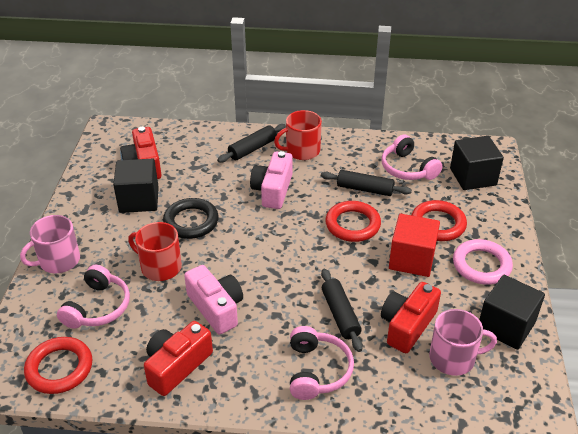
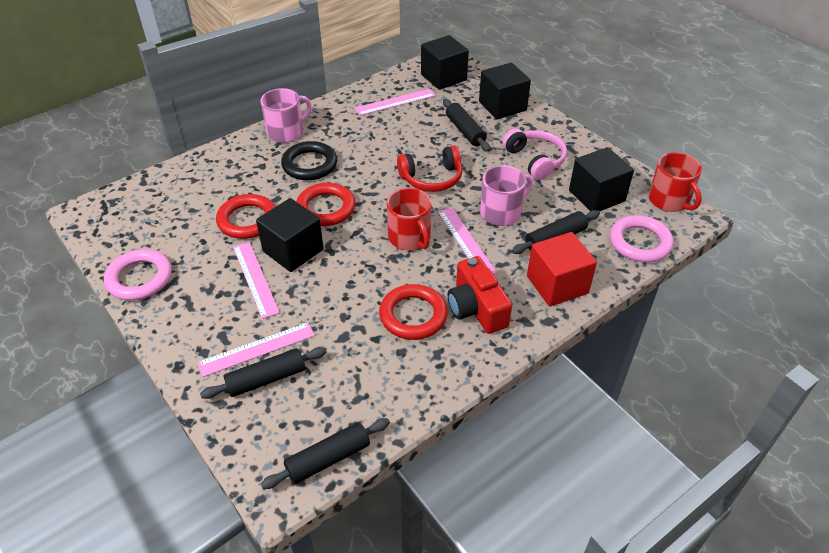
black cube: 3 -> 4
black rolling pin: 3 -> 4
pink camera: 2 -> 0
pink headphones: 3 -> 1
pink ring: 1 -> 2
pink ruler: 0 -> 4
red camera: 3 -> 1
red headphones: 0 -> 1

